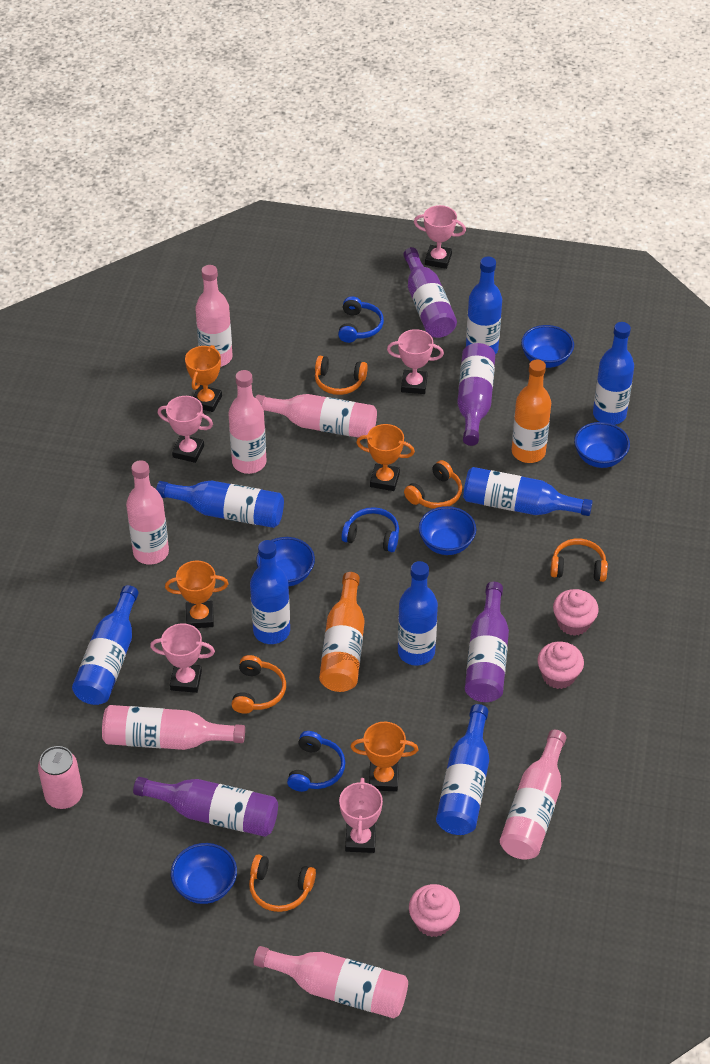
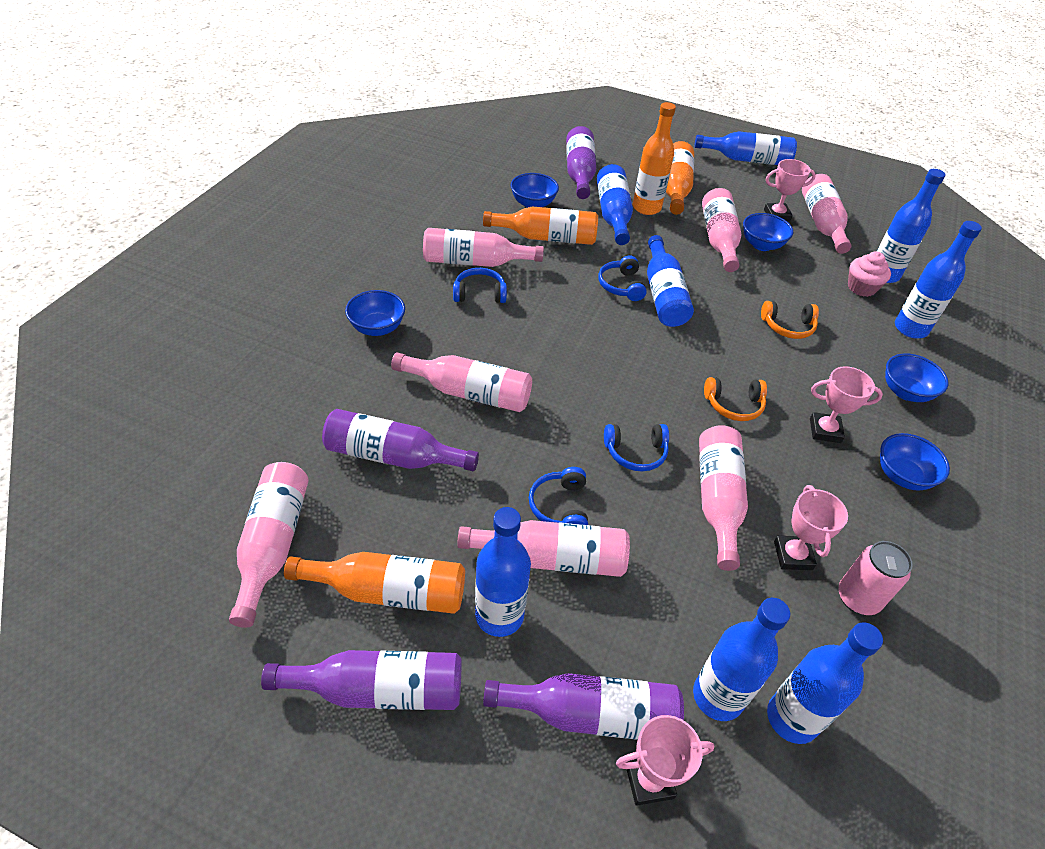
blue headphones: 3 -> 4
orange bottle: 2 -> 4
orange headphones: 5 -> 2
orange trophy: 4 -> 0
pink cupcake: 3 -> 1
pink trophy: 5 -> 4

